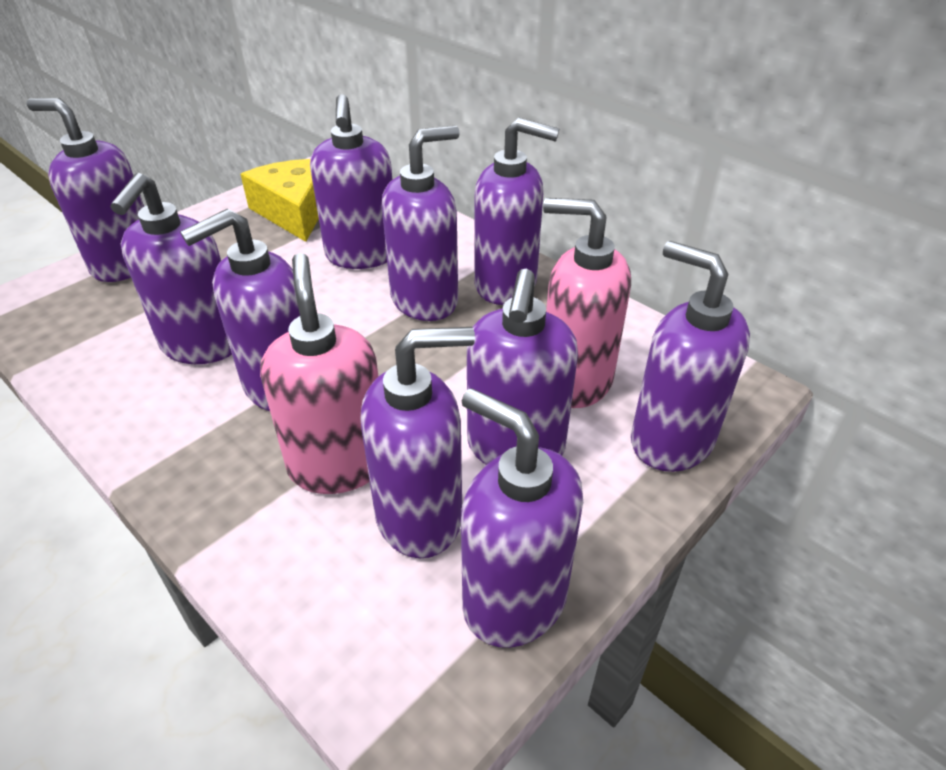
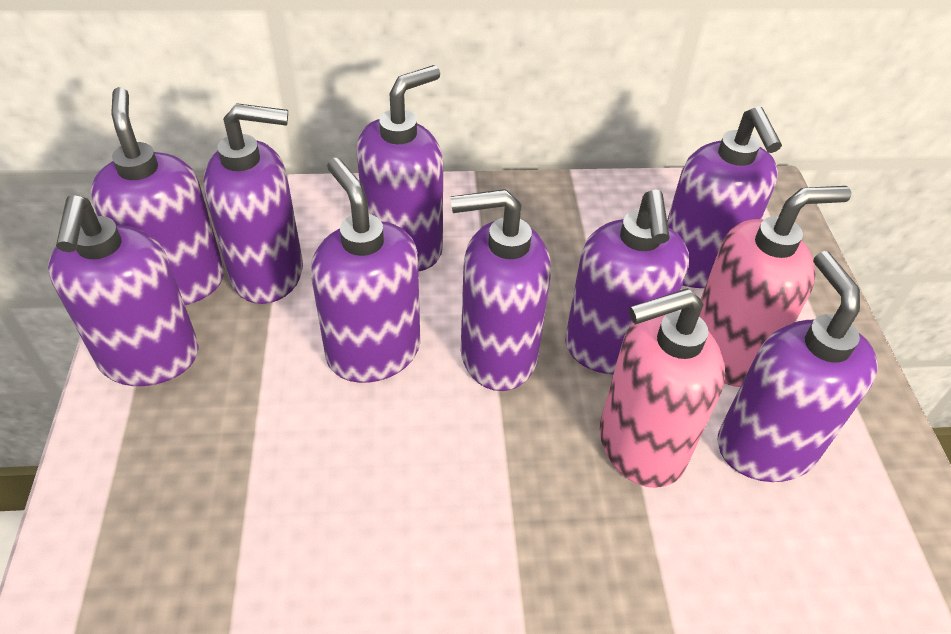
purple soap dispenser: 10 -> 9
yellow cheese: 1 -> 0

